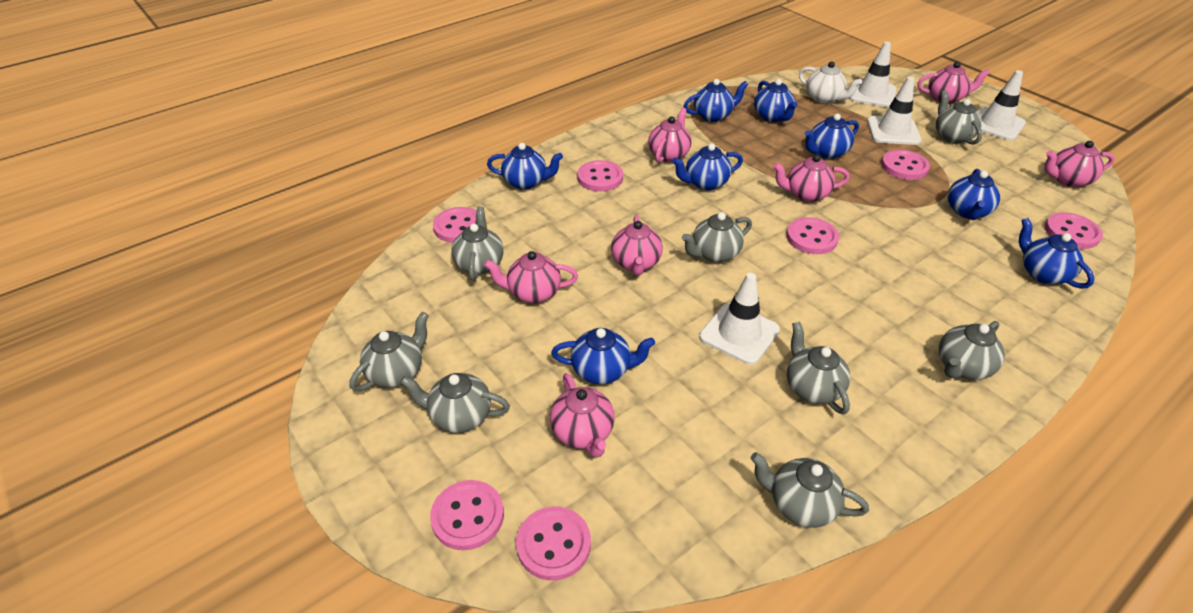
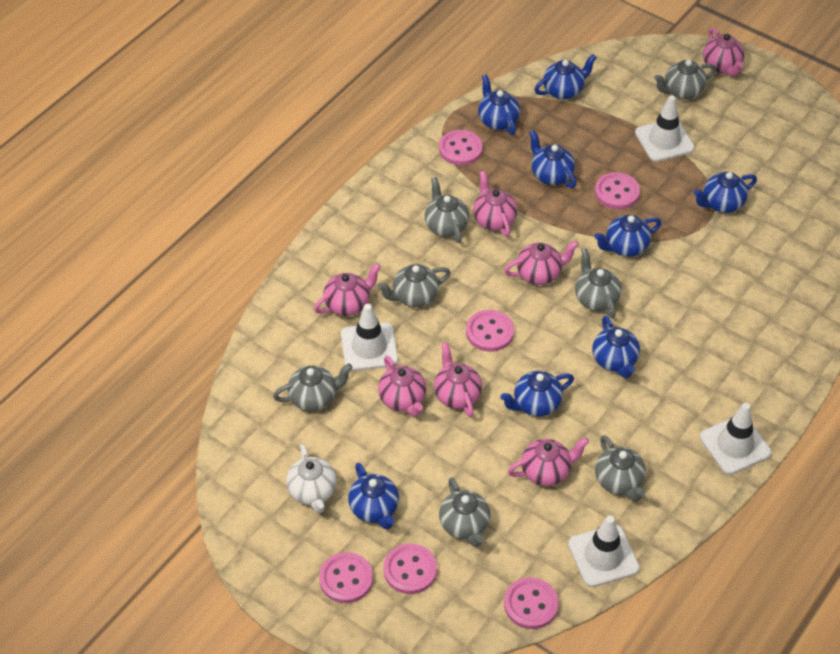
grey teapot: 8 -> 7
pink button: 7 -> 6

